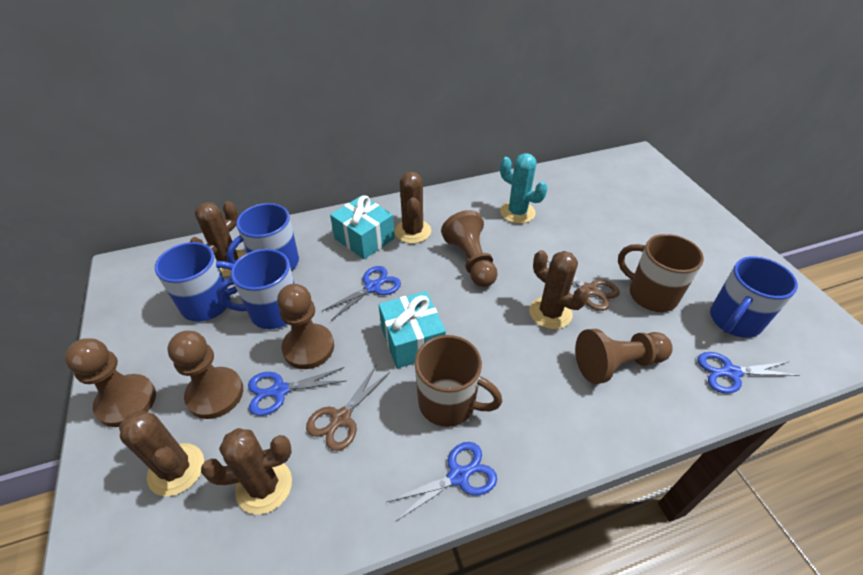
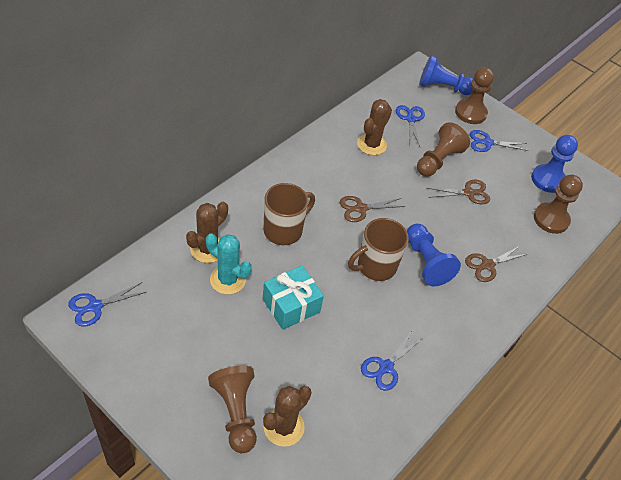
blue mug: 4 -> 0
blue pawn: 0 -> 3
brown cactus: 5 -> 3
brown pawn: 5 -> 4
brown scissors: 2 -> 3
turquoise gift: 2 -> 1

